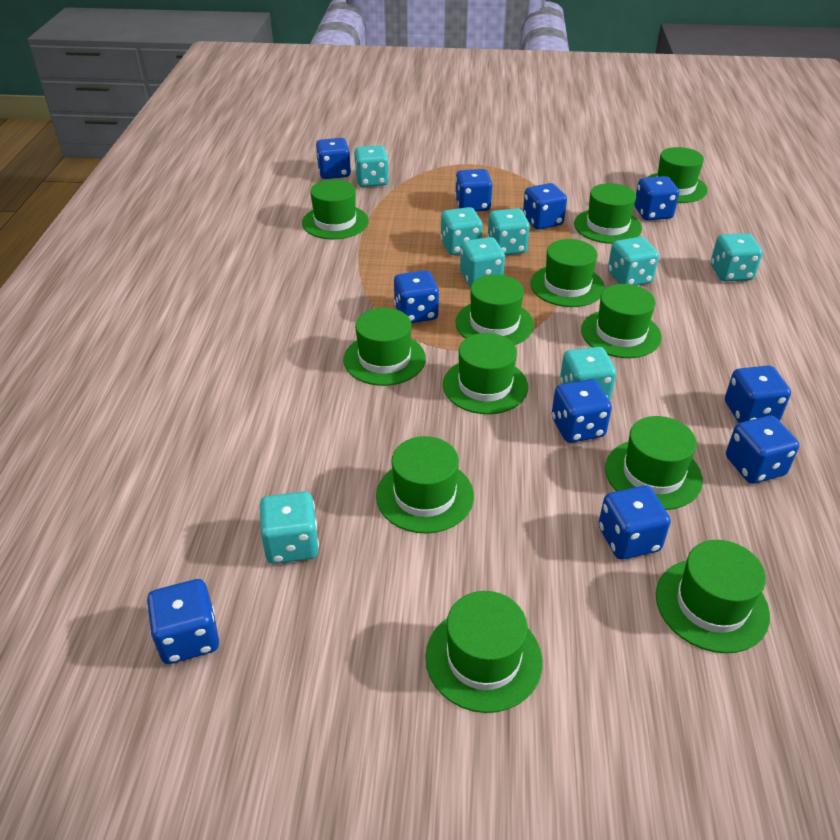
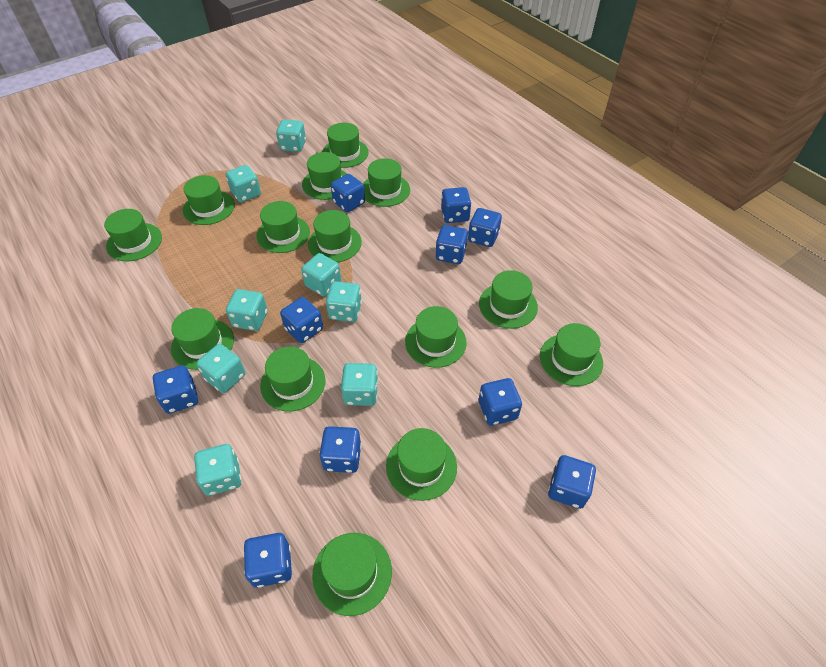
green hat: 12 -> 14

